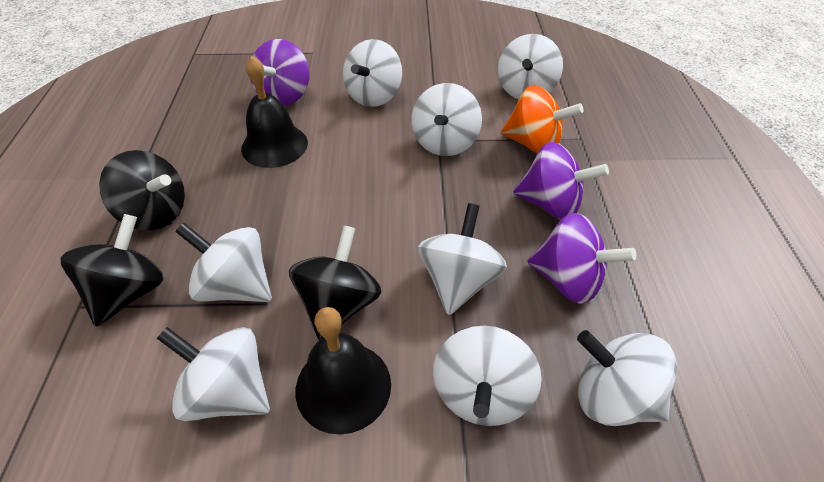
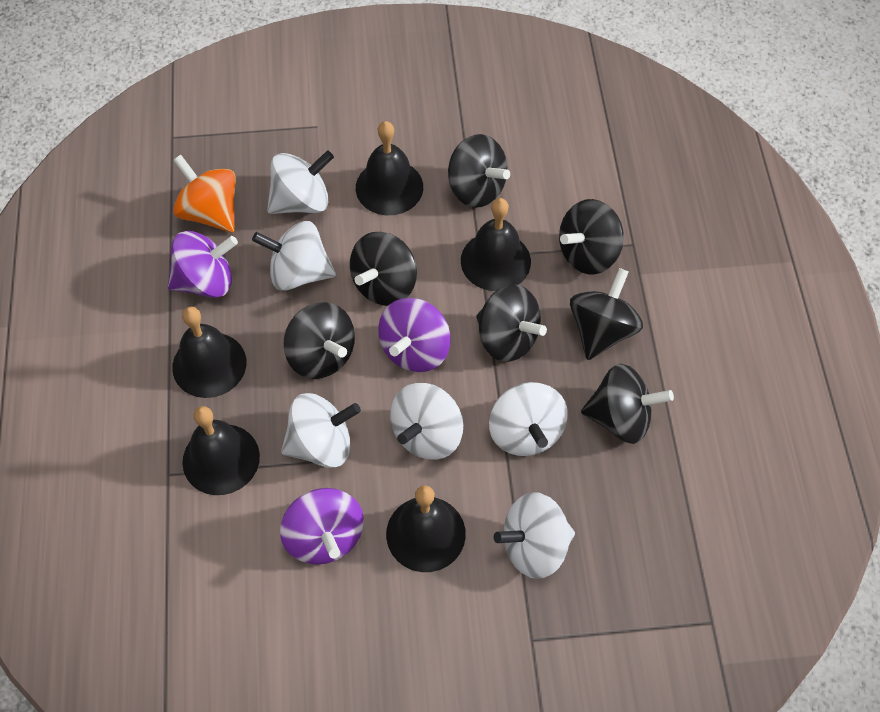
black bell: 2 -> 5
black spinning top: 3 -> 7
white spinning top: 8 -> 6

